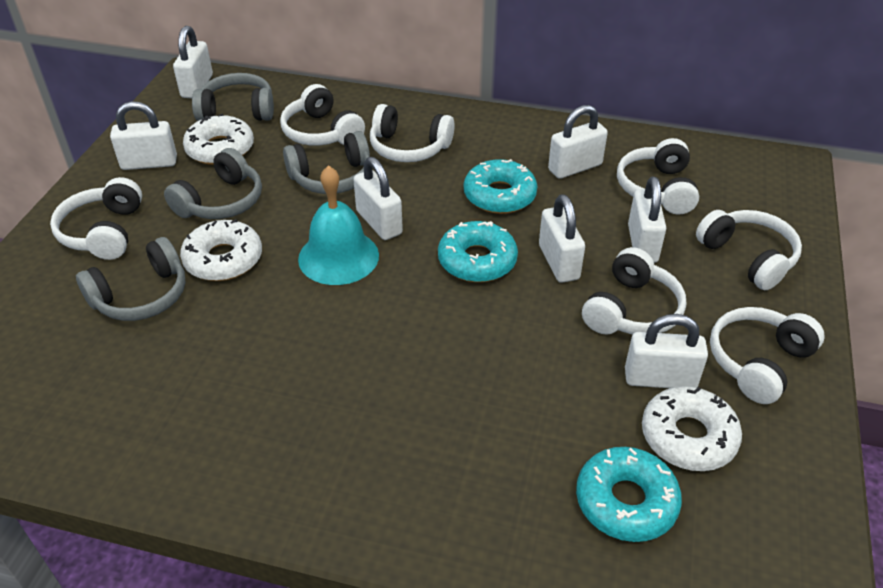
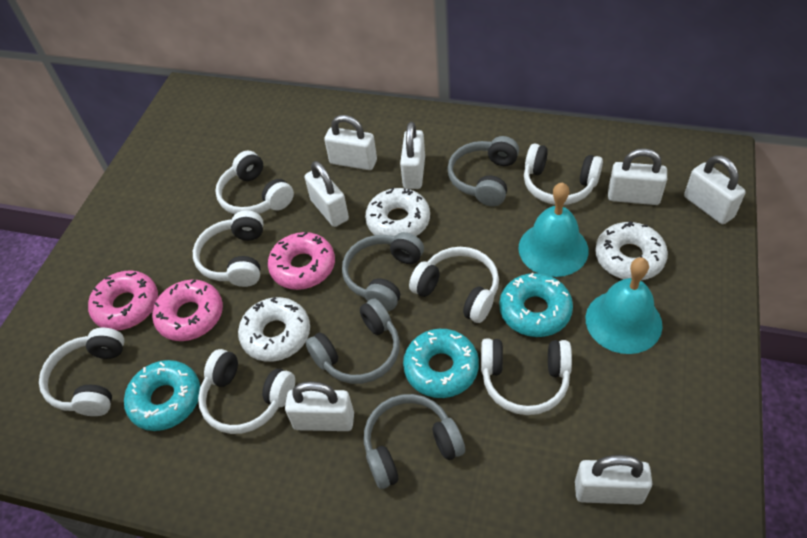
pink donut: 0 -> 3
turquoise bell: 1 -> 2

